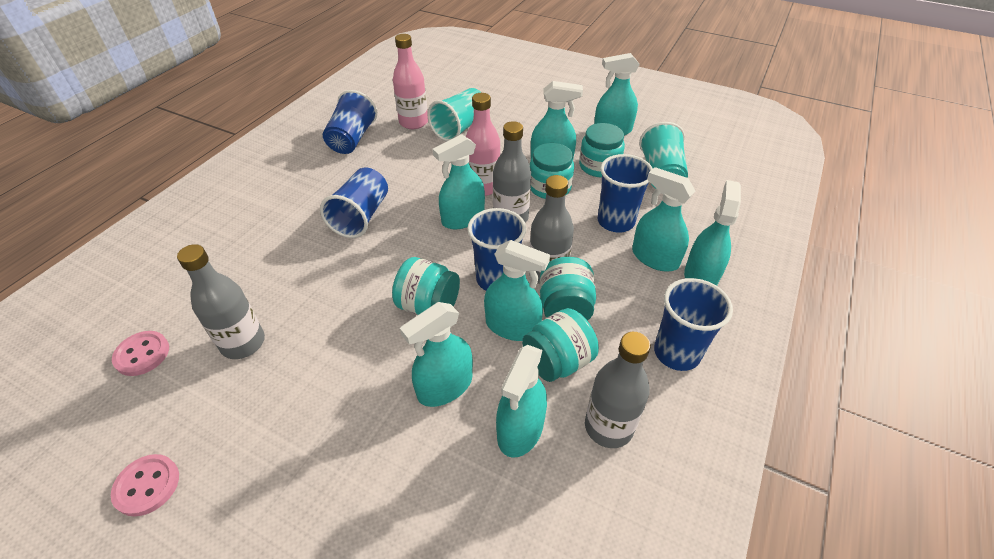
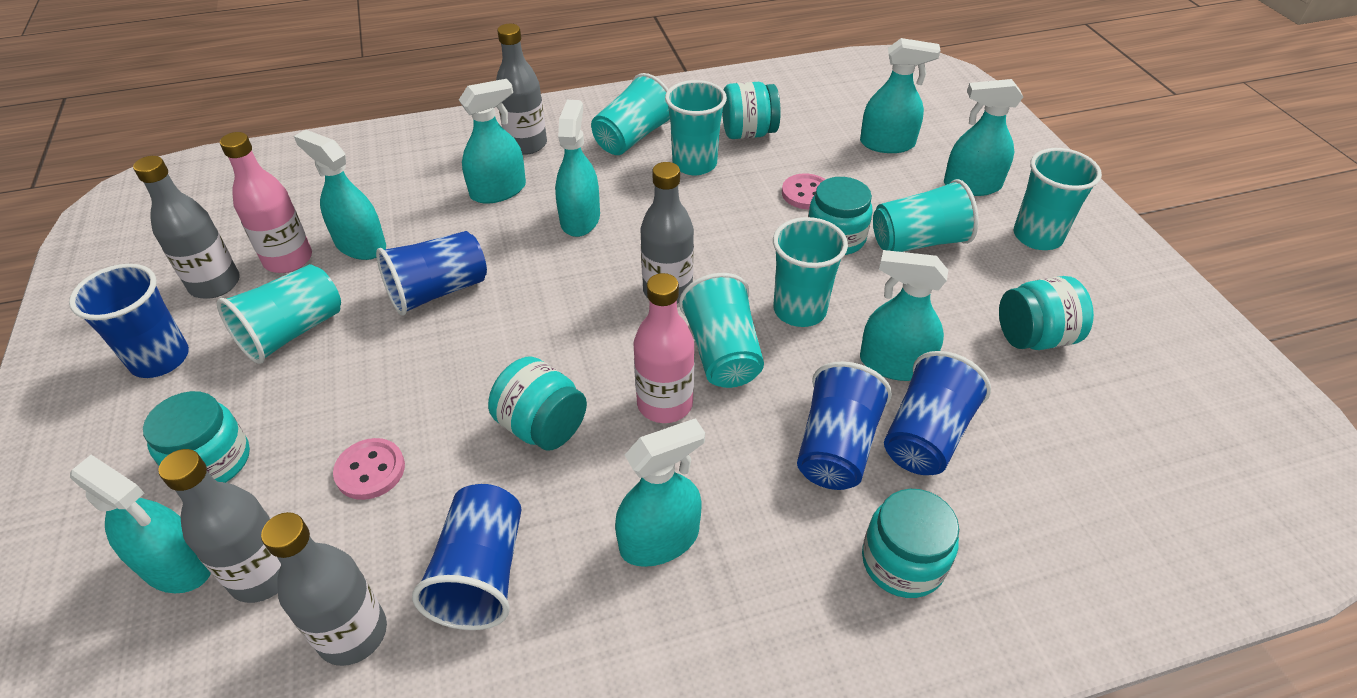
grey bottle: 4 -> 5
turquoise cup: 2 -> 7
turquoise jar: 5 -> 6

